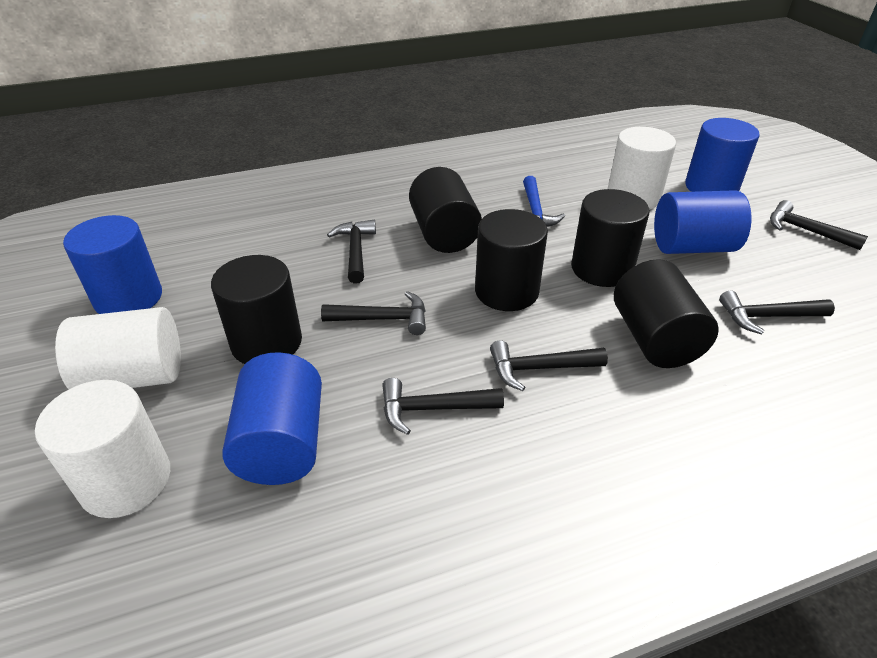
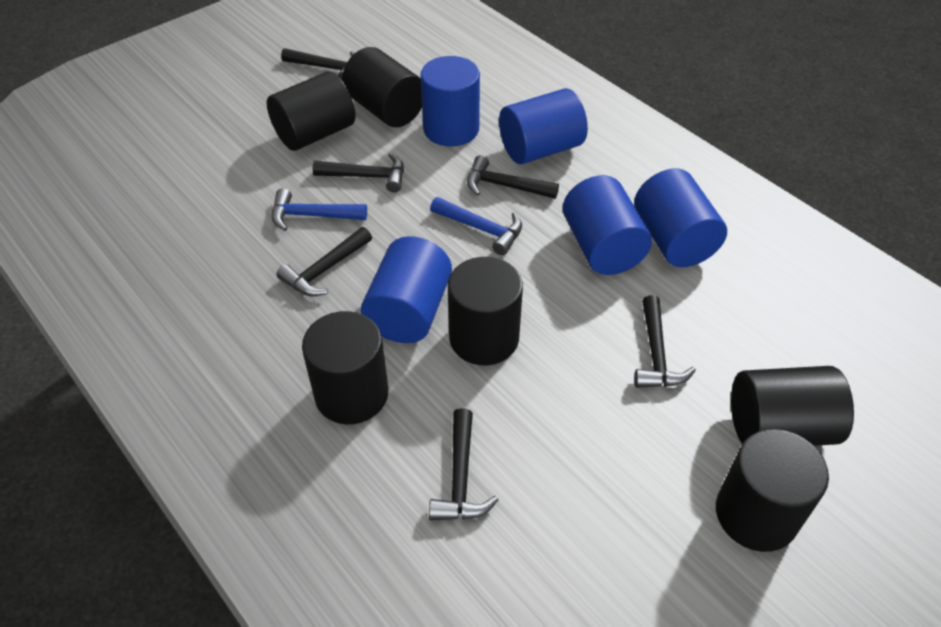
black cylinder: 5 -> 6
blue cylinder: 4 -> 5
blue hammer: 1 -> 2
white cylinder: 3 -> 0

